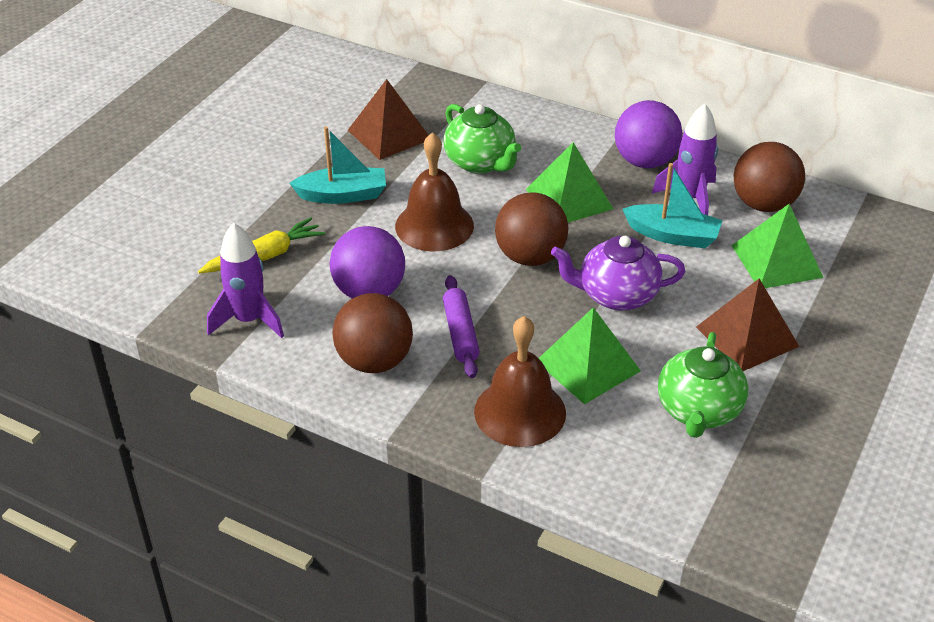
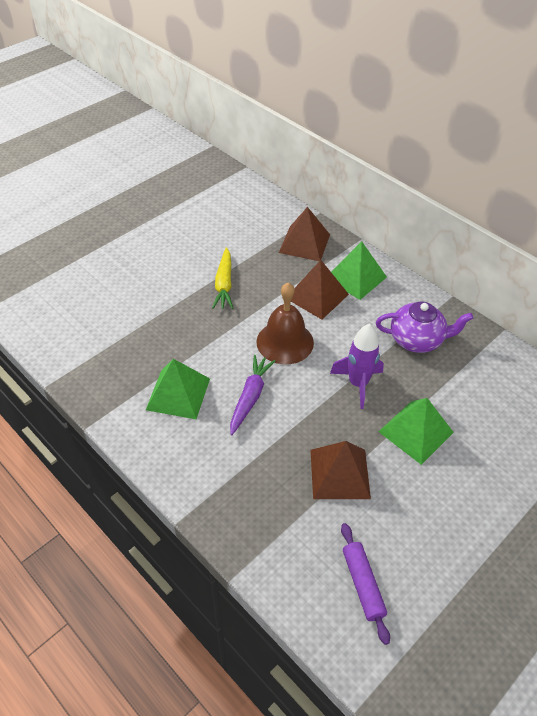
brown ball: 3 -> 0
brown bell: 2 -> 1
brown pyramid: 2 -> 3
green teapot: 2 -> 0
purple ball: 2 -> 0
purple carrot: 0 -> 1
purple rocket: 2 -> 1
turquoise boat: 2 -> 0

